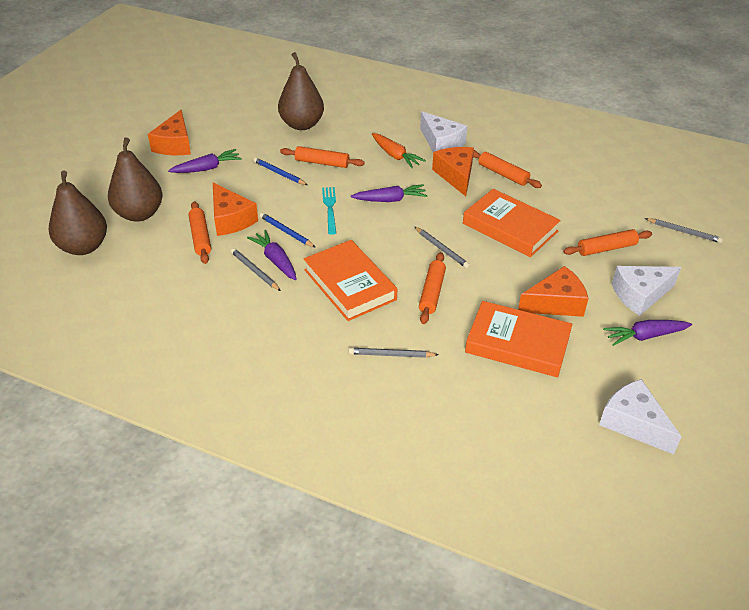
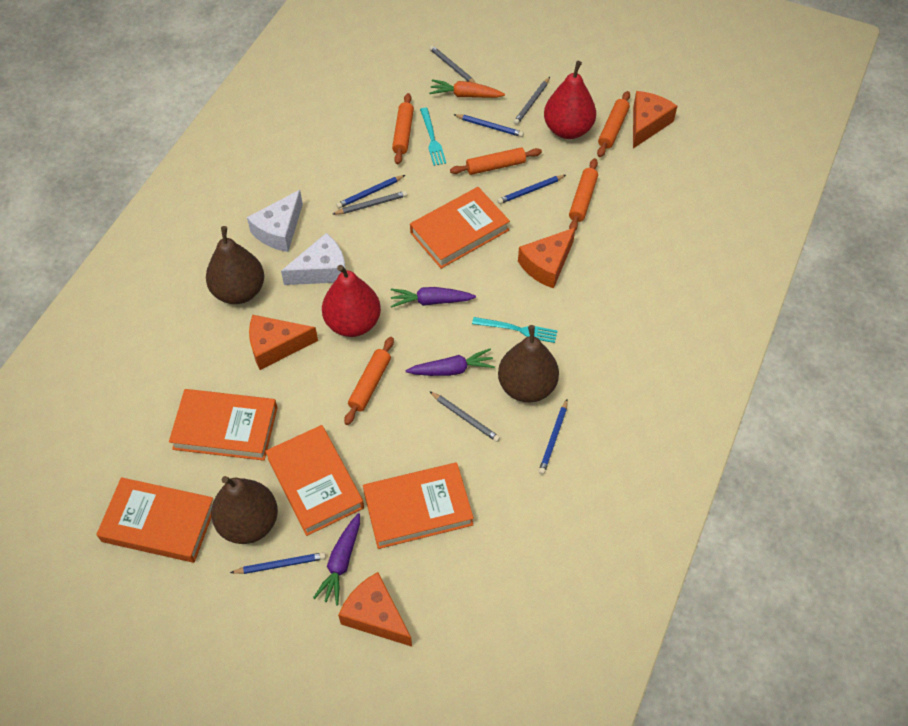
blue pencil: 2 -> 5
orange book: 3 -> 5
purple carrot: 4 -> 3
red pear: 0 -> 2
turquoise fork: 1 -> 2
white cheese: 3 -> 2

